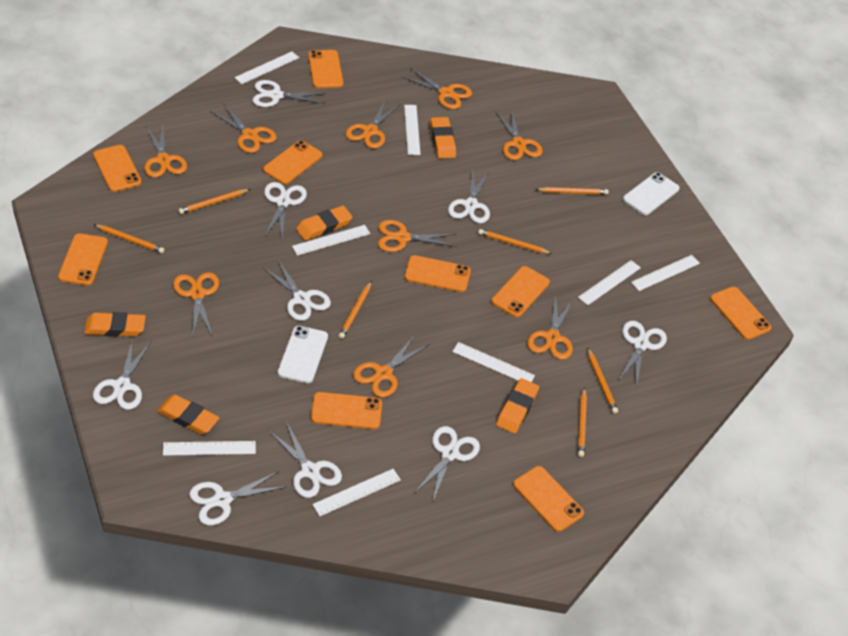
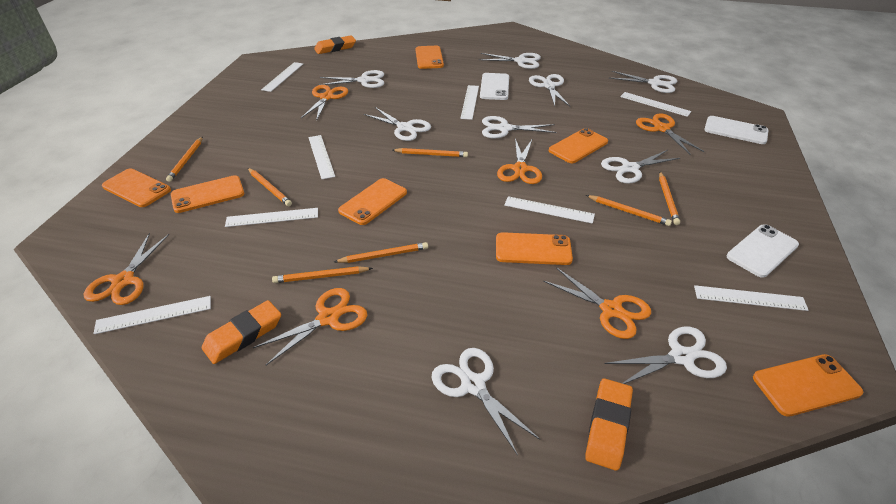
orange eraser: 5 -> 3
orange phone: 9 -> 7
orange scissors: 9 -> 6
white phone: 2 -> 3

